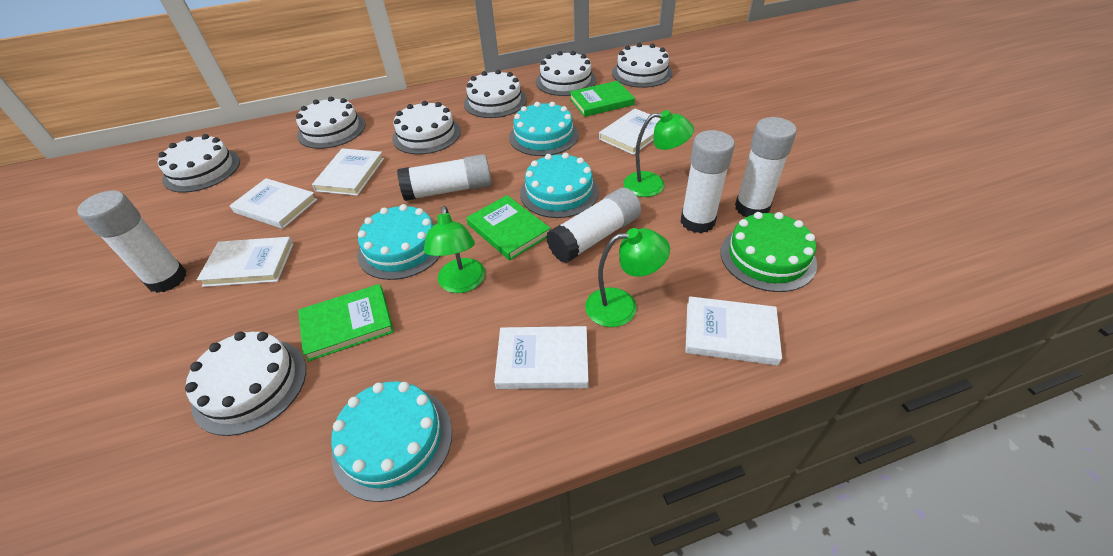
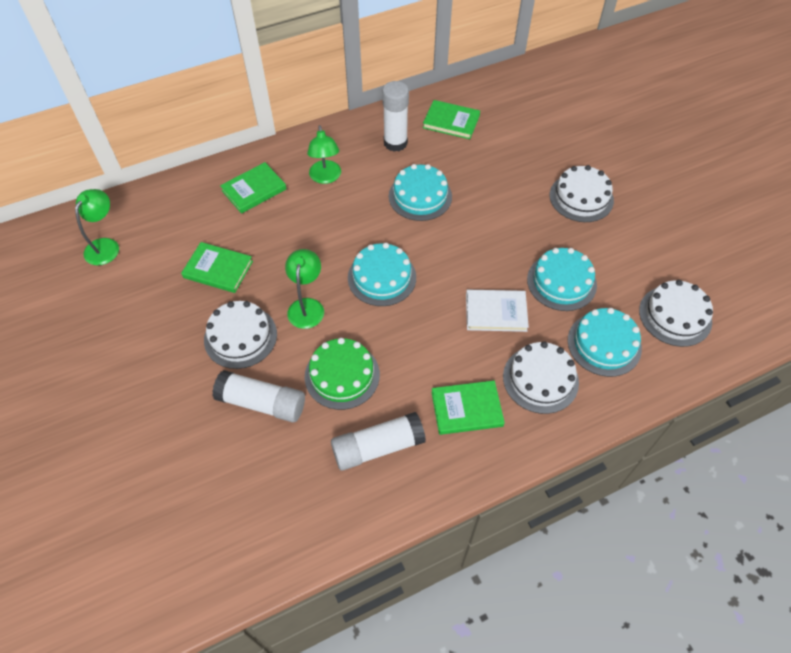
green book: 3 -> 4
white book: 6 -> 1
white cake: 7 -> 4
white glue stick: 5 -> 3

